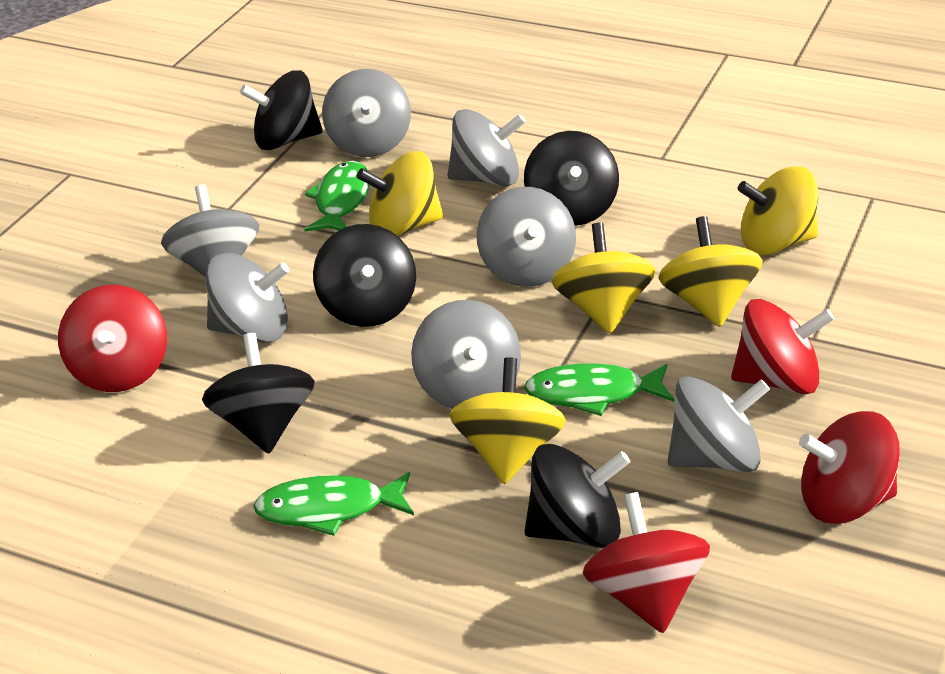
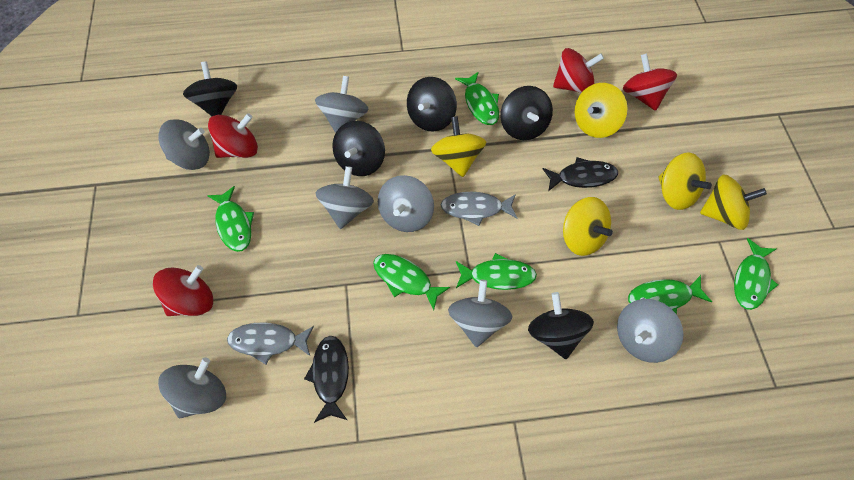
black fish: 0 -> 2
green fish: 3 -> 6
grey fish: 0 -> 2

